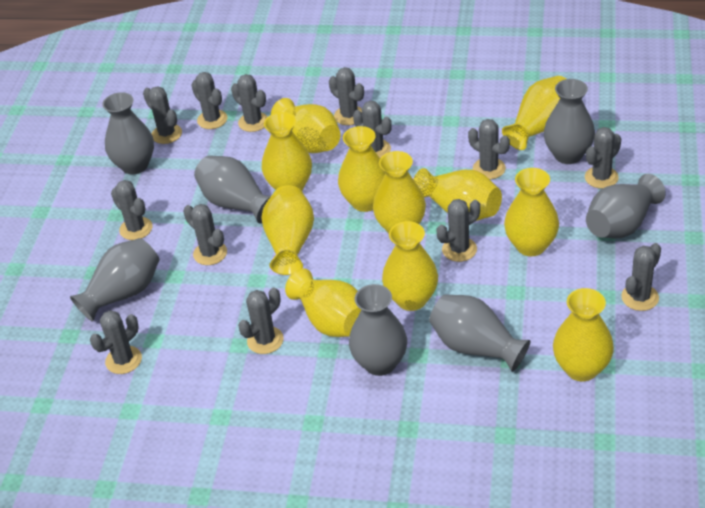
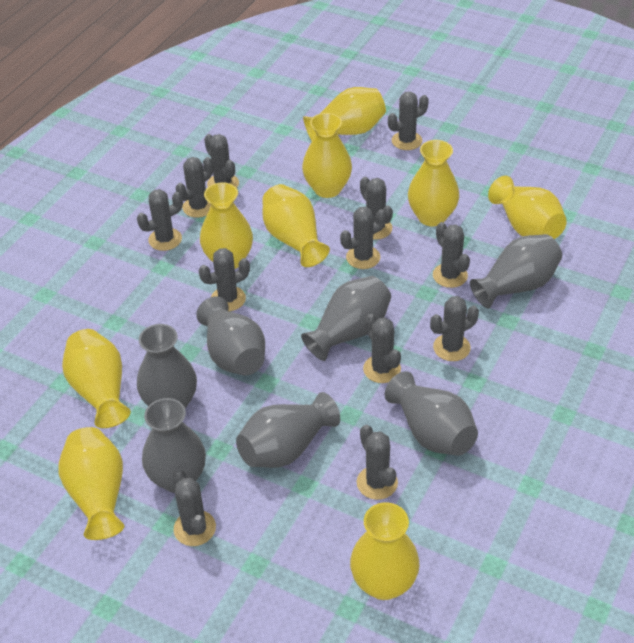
grey cactus: 13 -> 12
yellow vase: 11 -> 9

